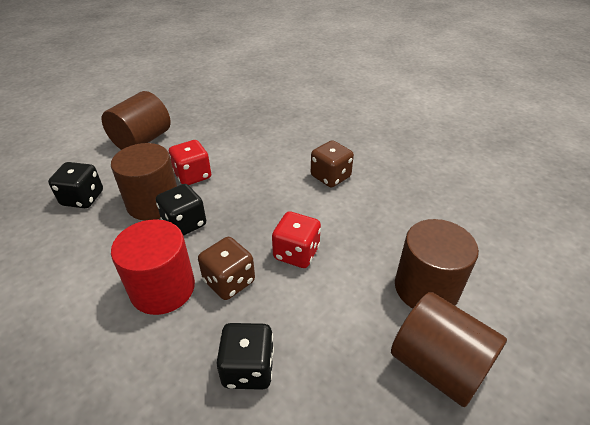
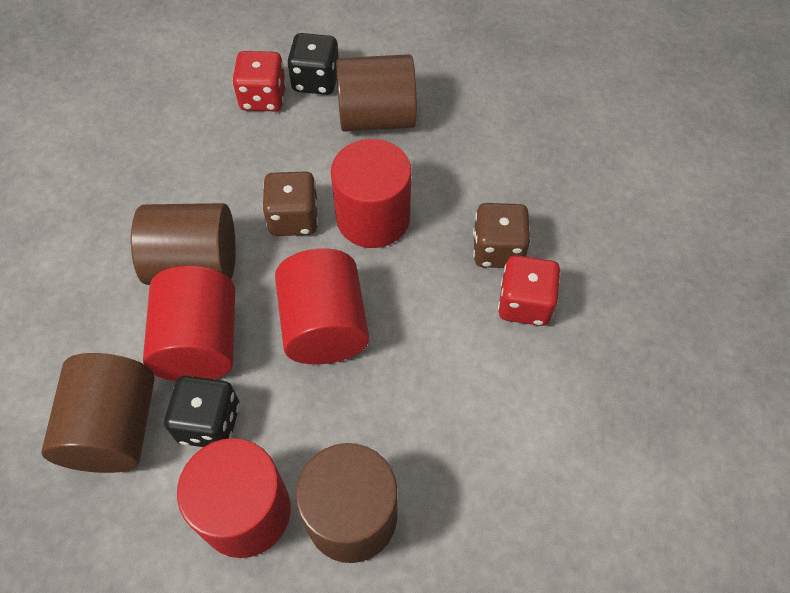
black dice: 3 -> 2
red cylinder: 1 -> 4

